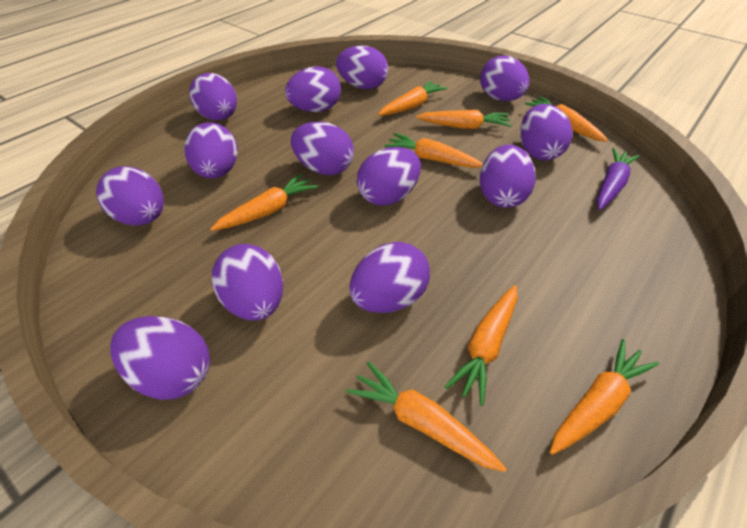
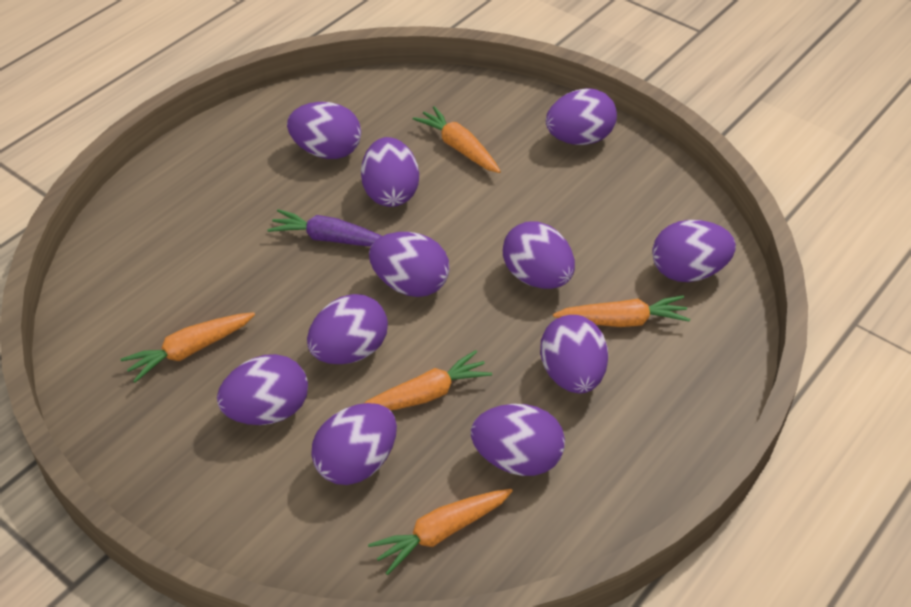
orange carrot: 8 -> 5
purple egg: 13 -> 11

